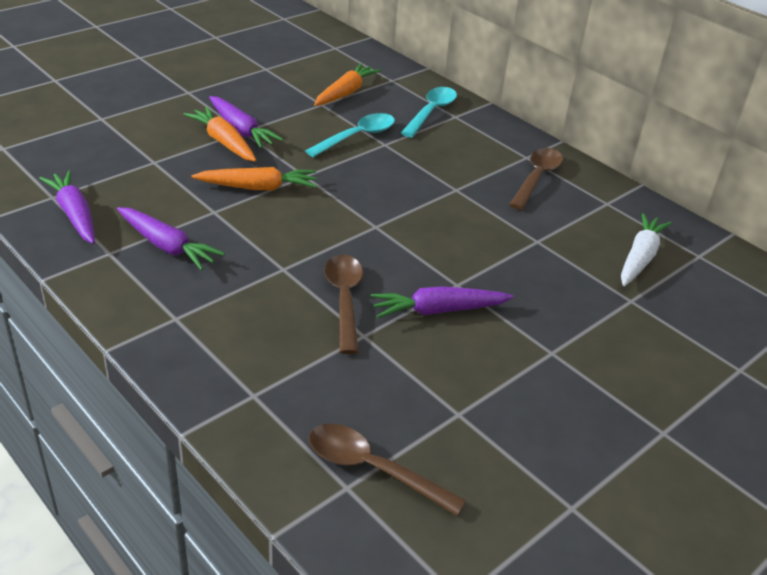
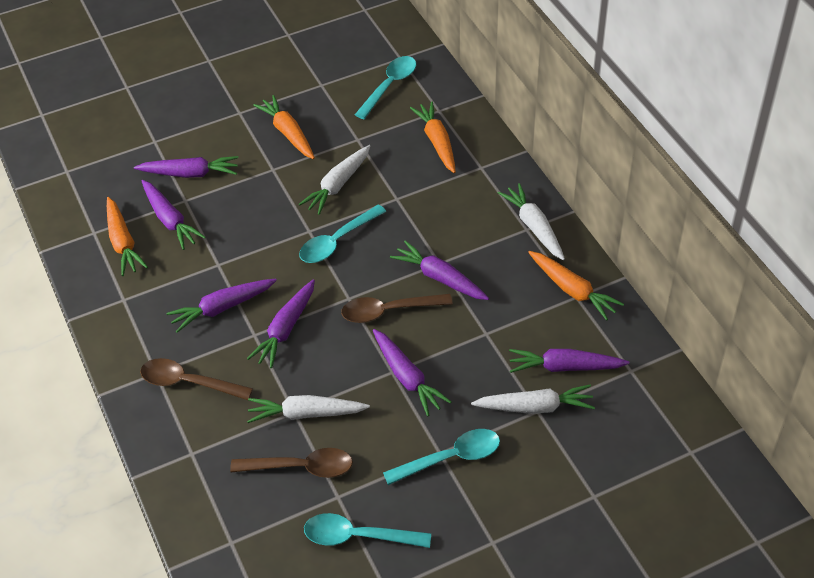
orange carrot: 3 -> 4
purple carrot: 4 -> 7
turquoise spoon: 2 -> 4
white carrot: 1 -> 4

